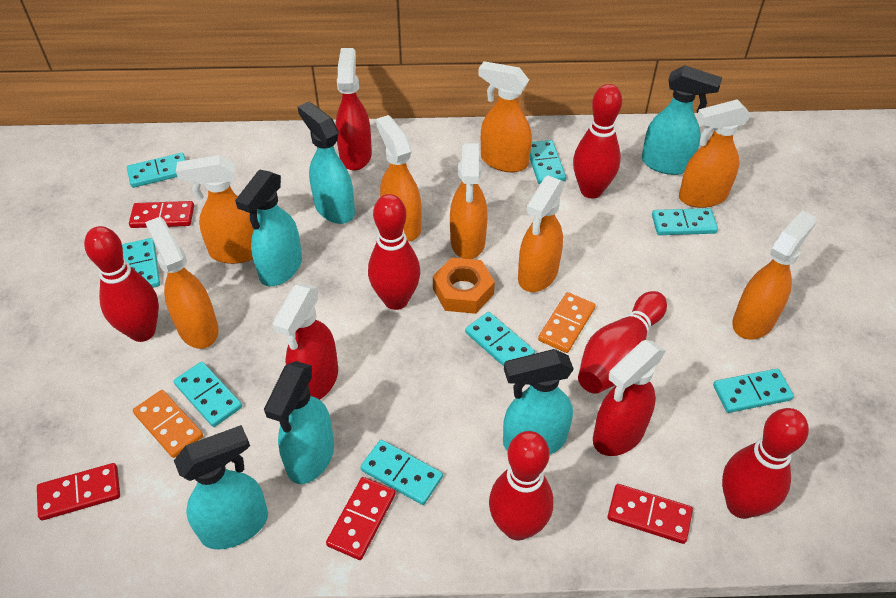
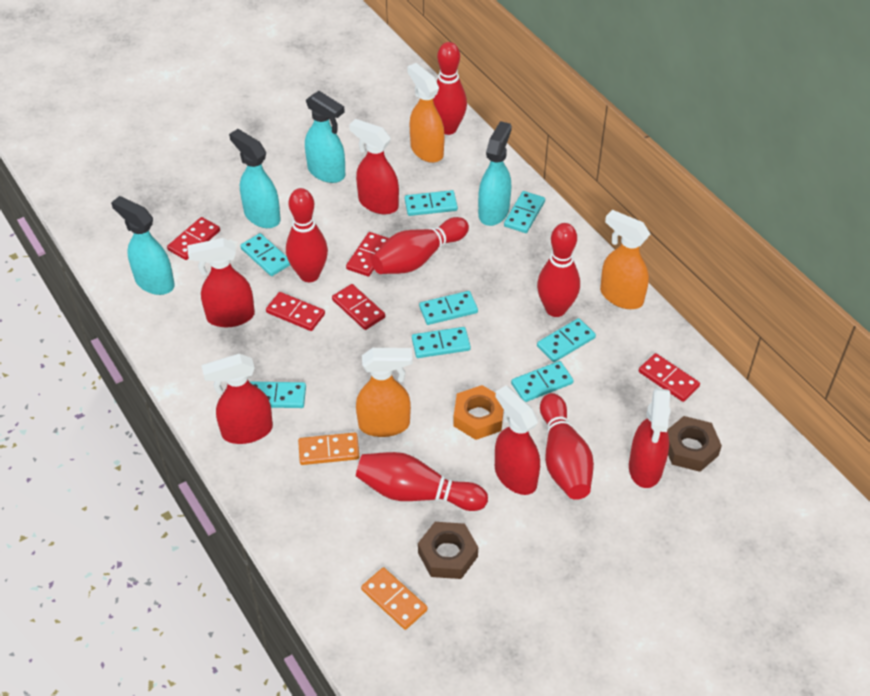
brown nut: 0 -> 2
orange spray bottle: 8 -> 3
red domino: 4 -> 5
red spray bottle: 3 -> 5
turquoise spray bottle: 6 -> 4

